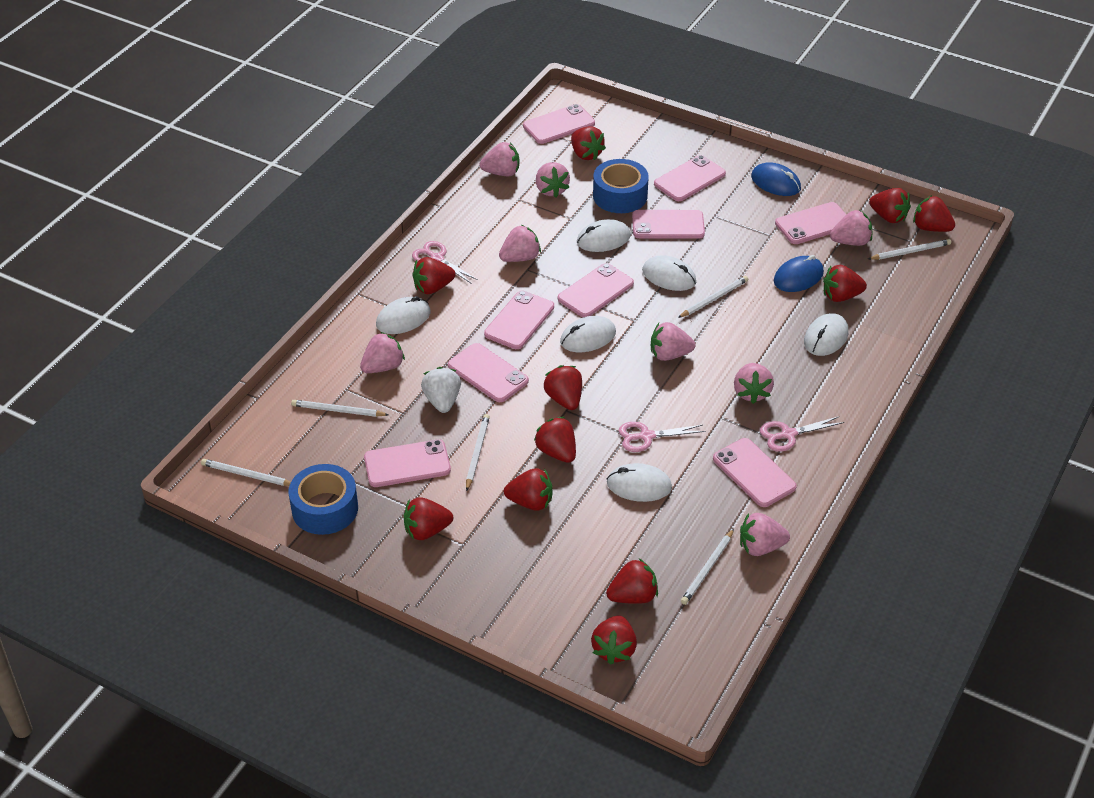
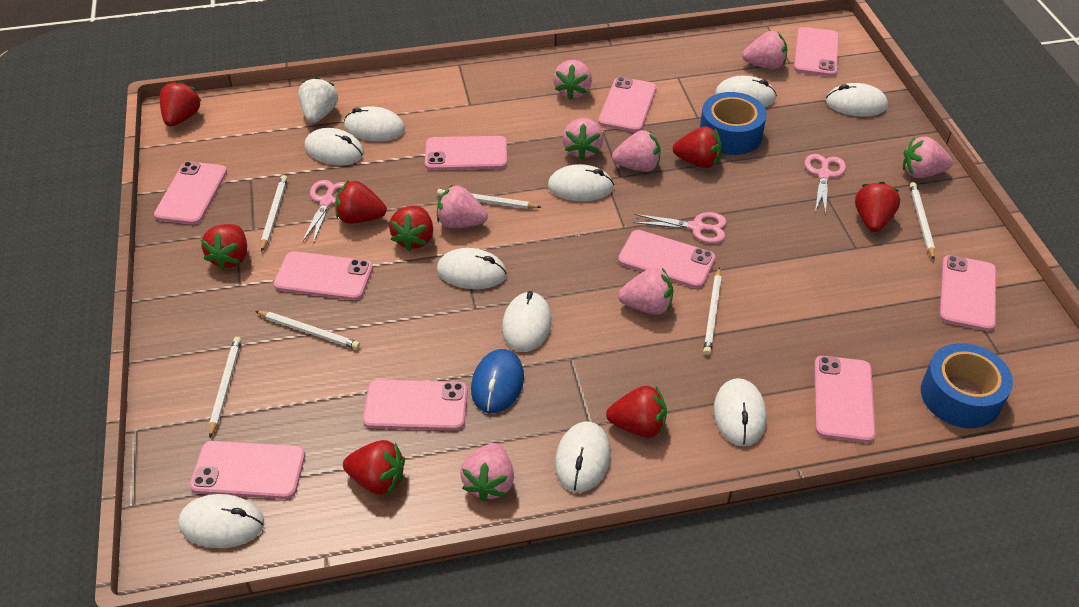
blue mouse: 2 -> 1
pink phone: 9 -> 10
red strawberry: 11 -> 8
white mouse: 6 -> 10

